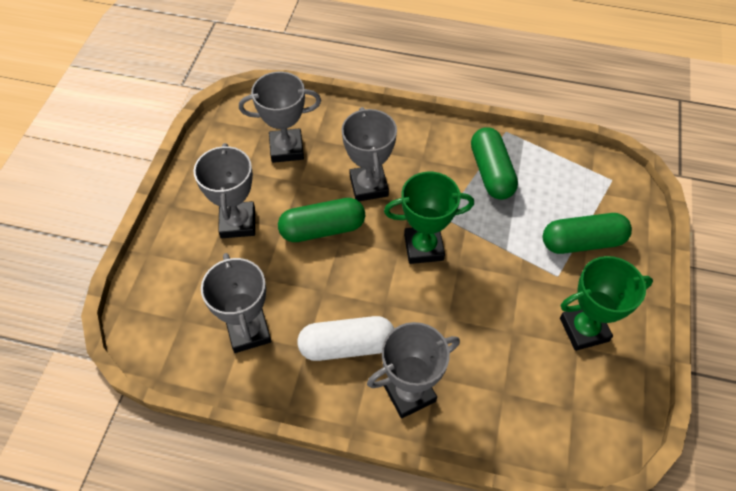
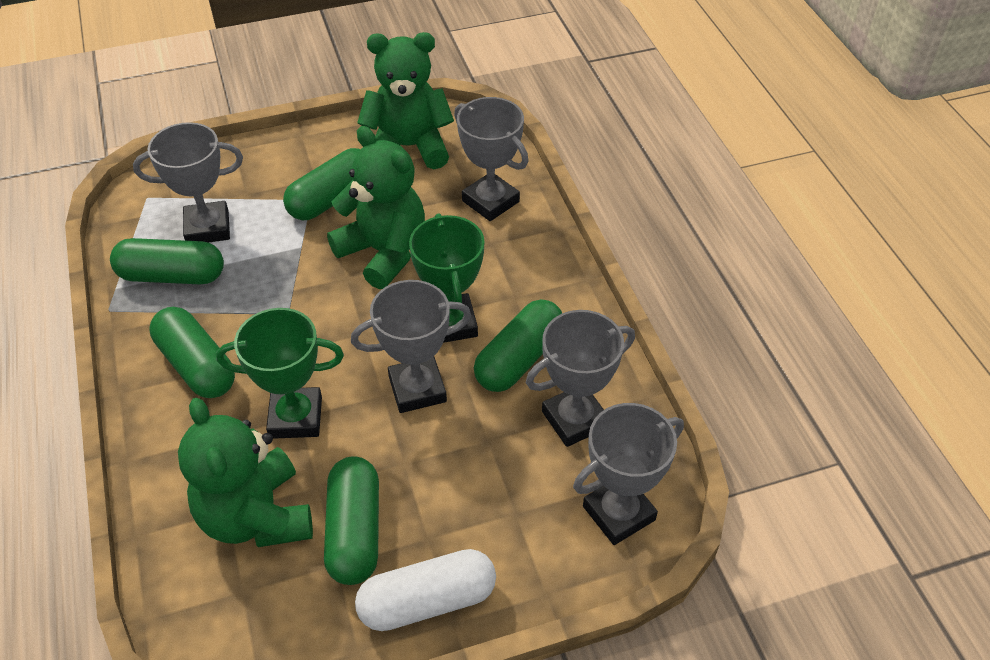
green capsule: 3 -> 5
green teddy bear: 0 -> 3

